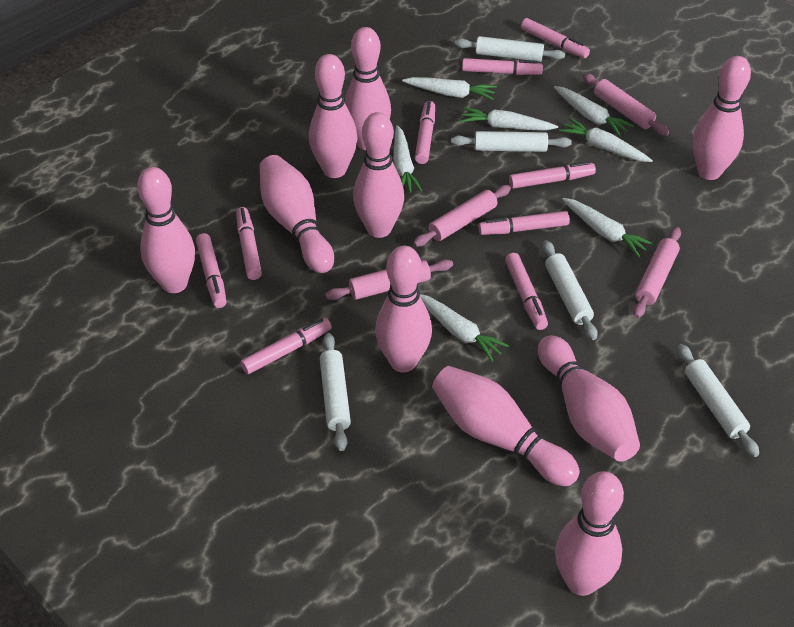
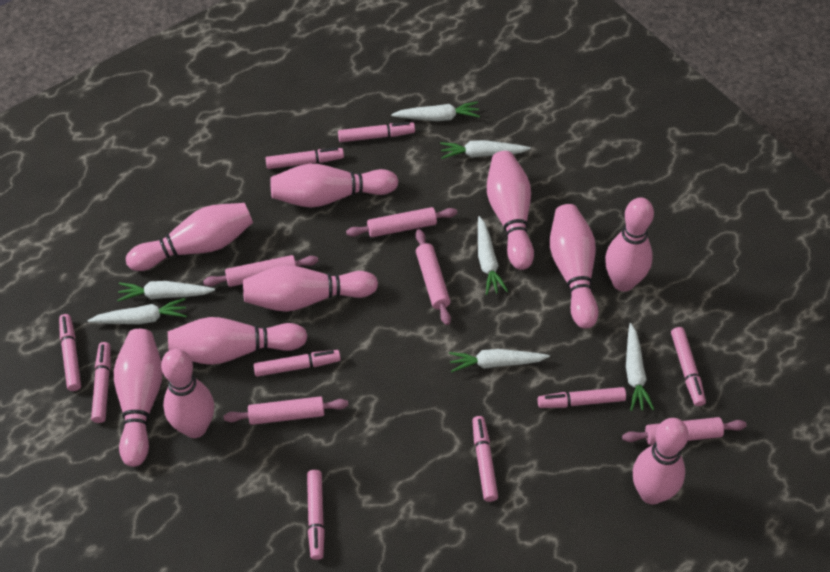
pink rolling pin: 4 -> 5
white rolling pin: 5 -> 0

